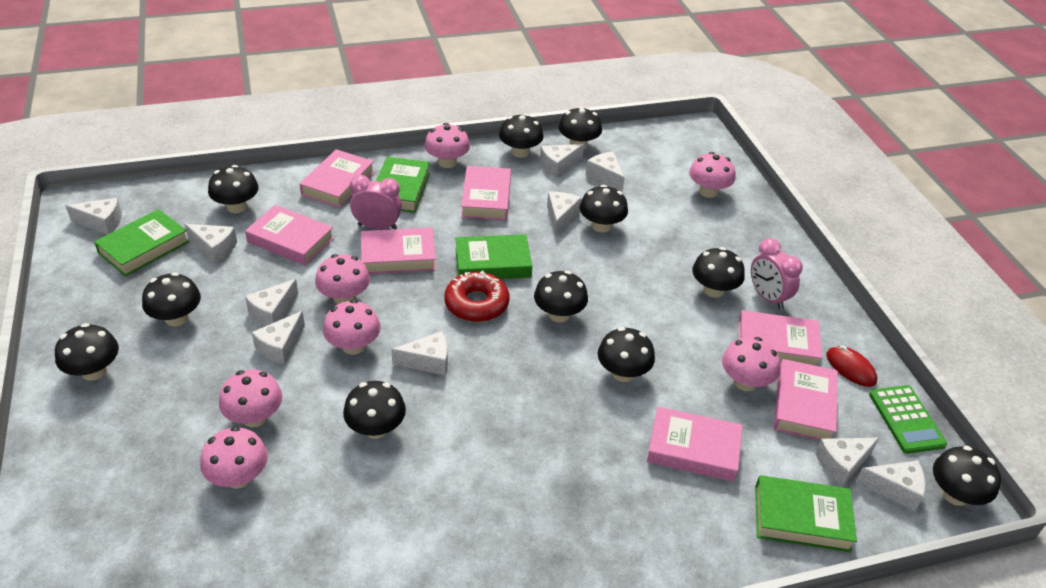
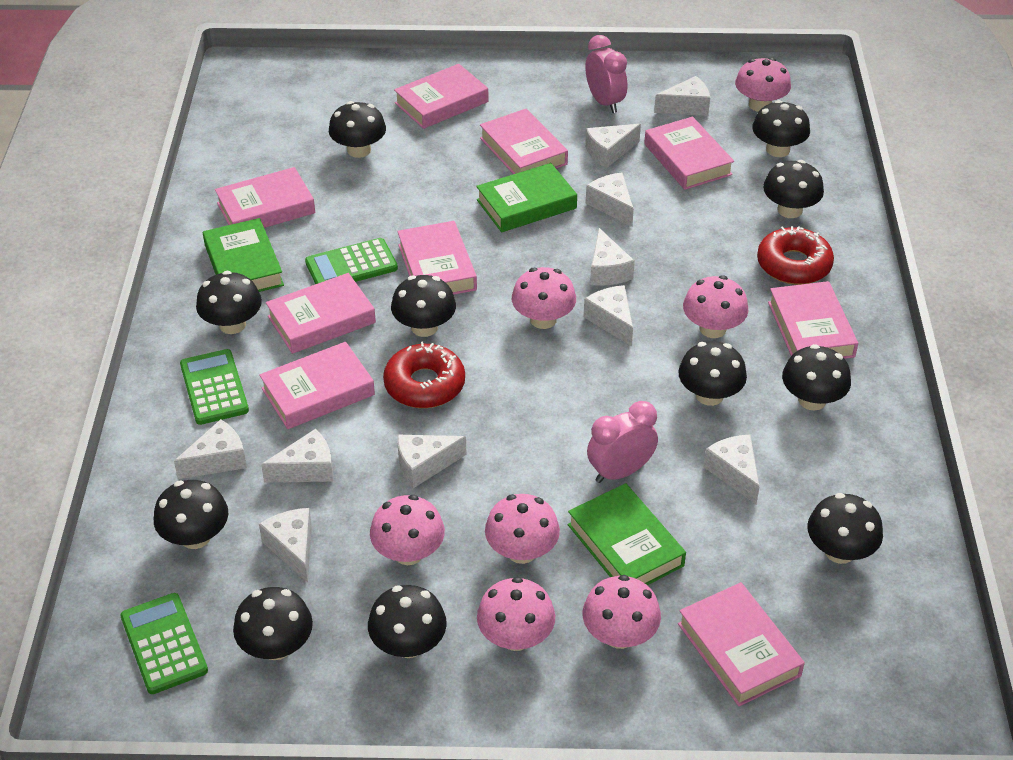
green book: 4 -> 3
green calculator: 1 -> 3
pink book: 7 -> 9
red donut: 1 -> 2
red mouse: 1 -> 0

